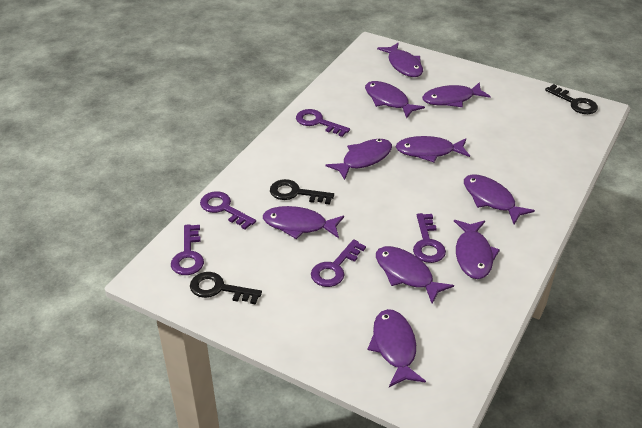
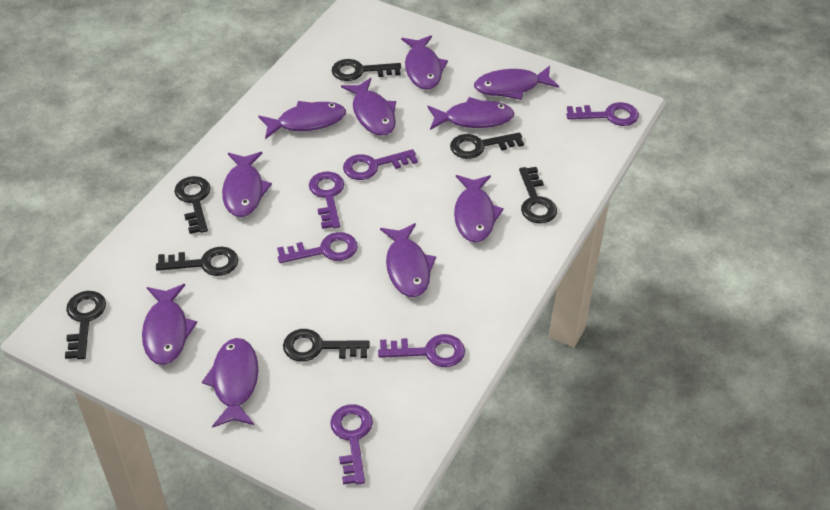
black key: 3 -> 7
purple key: 5 -> 6

